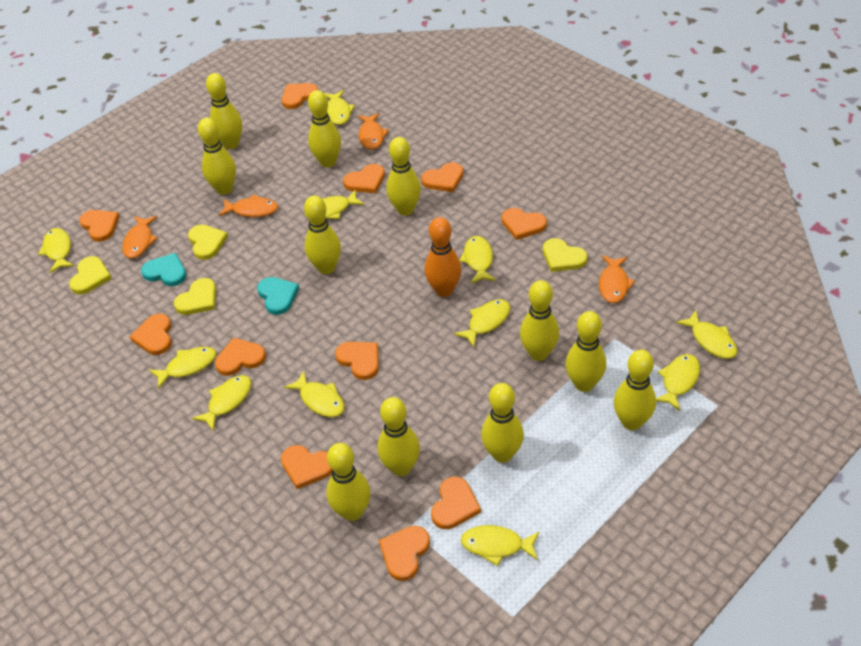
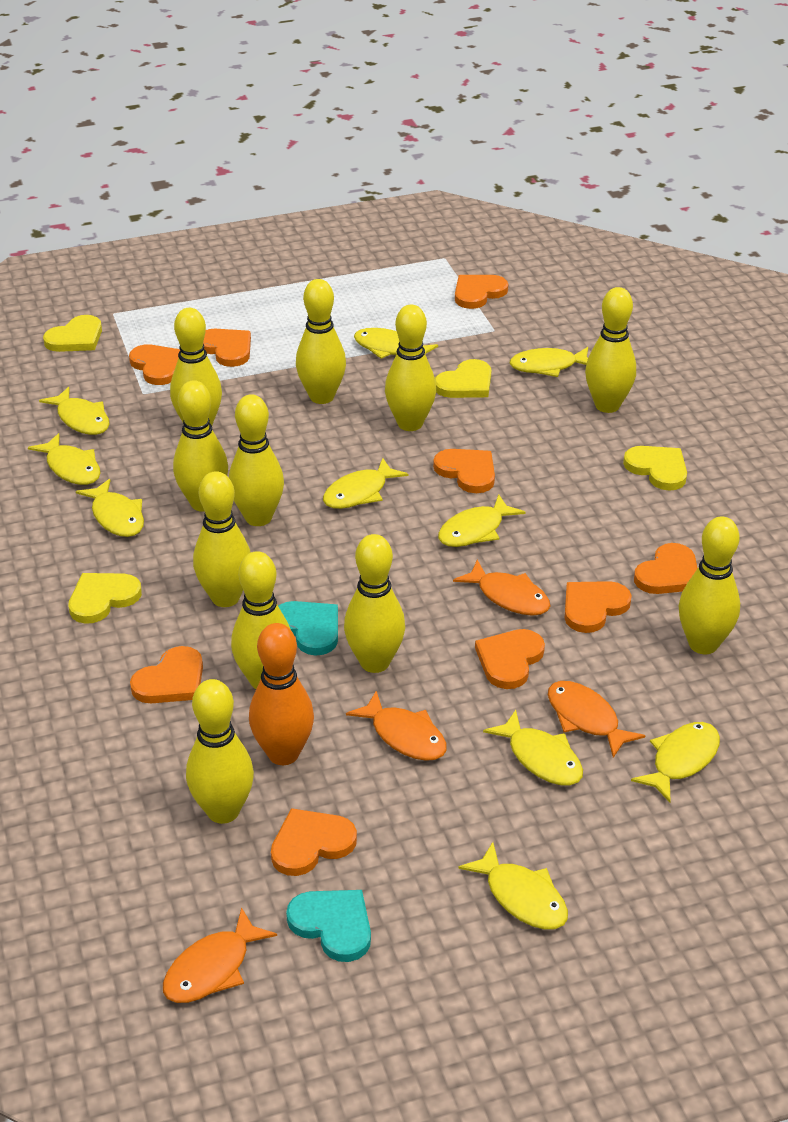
orange heart: 11 -> 9
yellow fish: 11 -> 10

